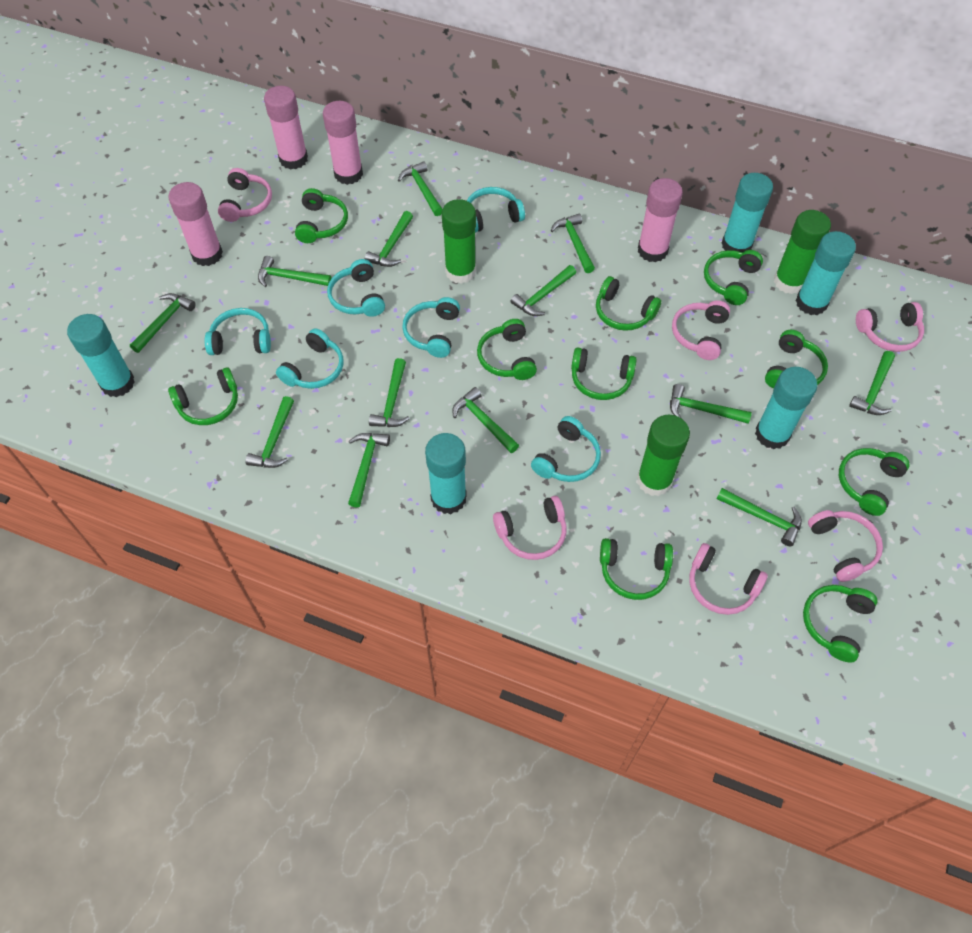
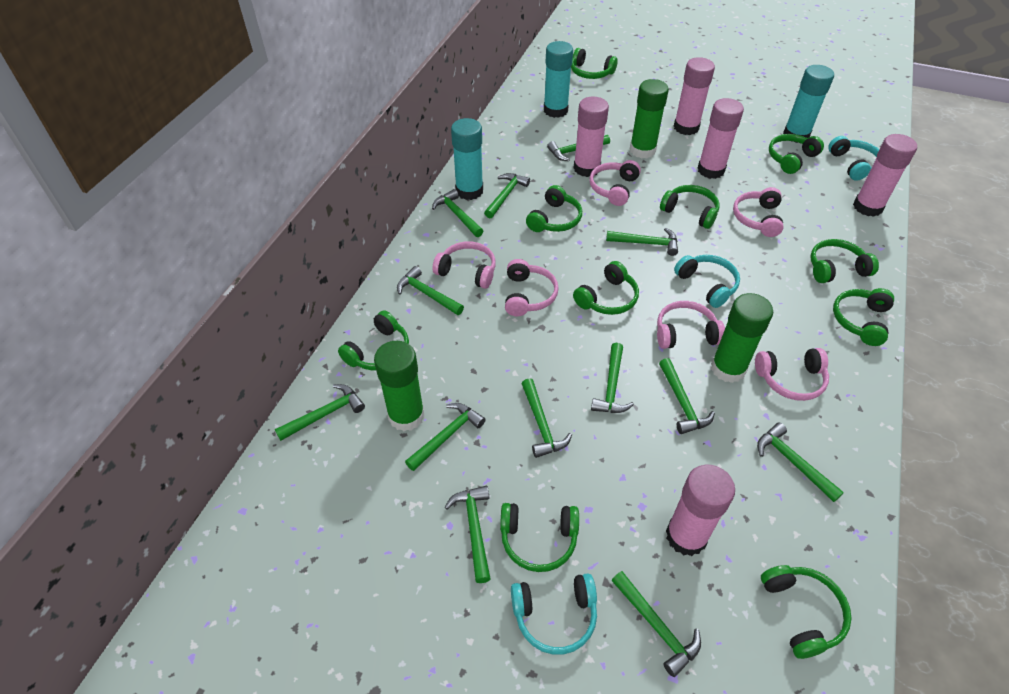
pink glue stick: 4 -> 5
turquoise glue stick: 5 -> 3
turquoise headphones: 6 -> 3

